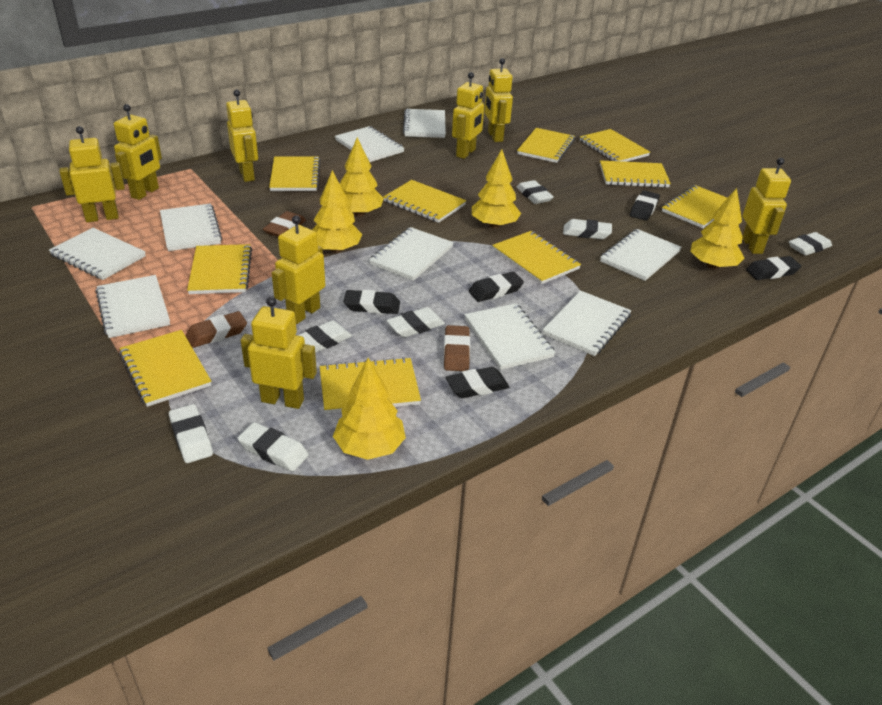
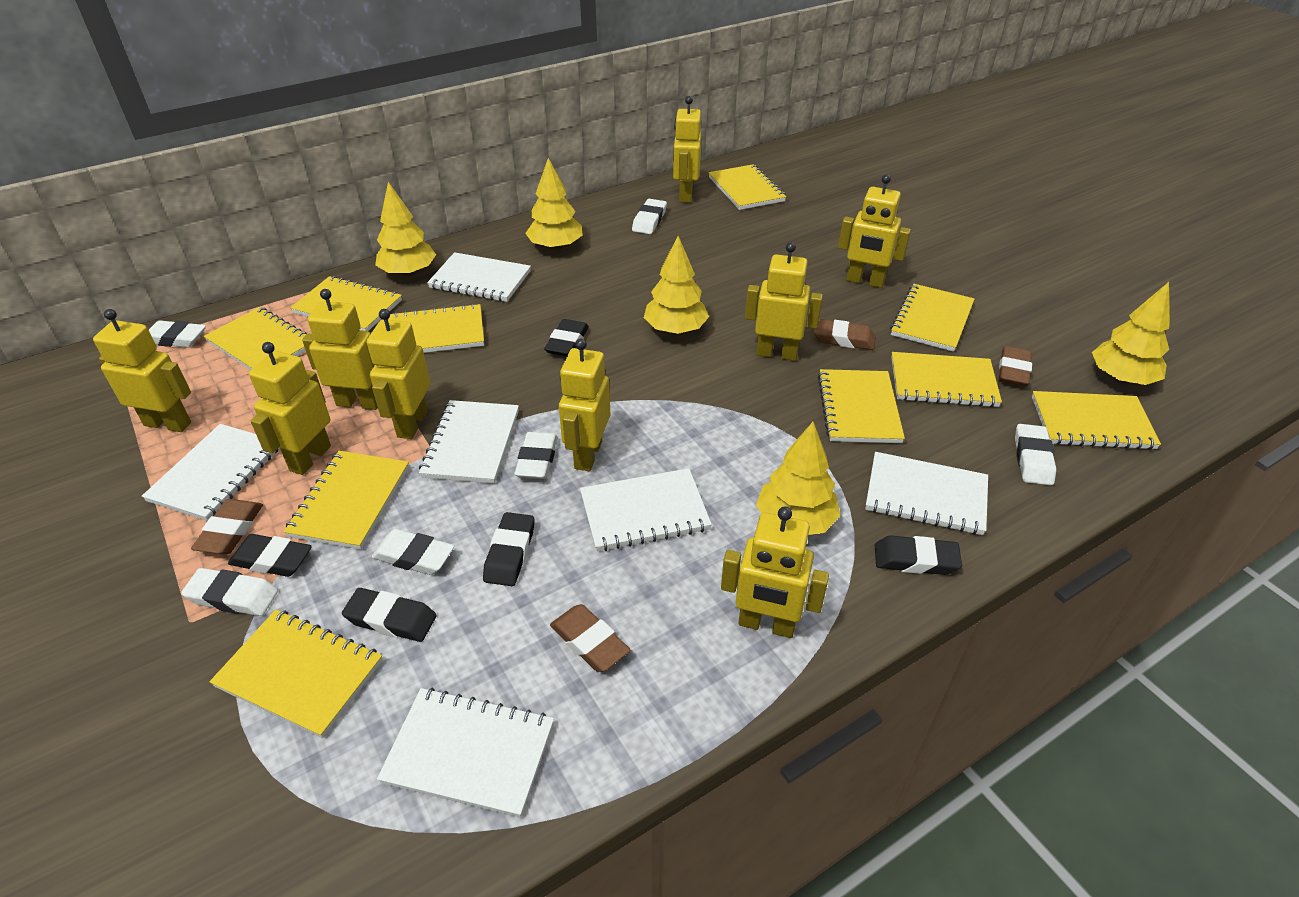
brown eraser: 3 -> 4
white eraser: 7 -> 6
white notebook: 9 -> 6
yellow robot: 8 -> 9

